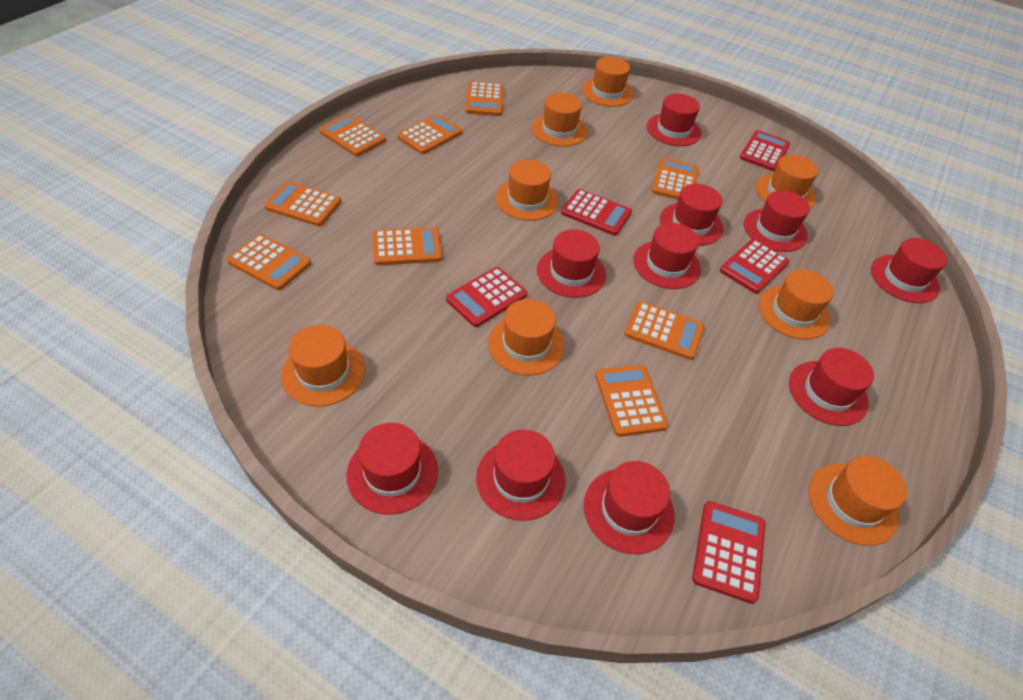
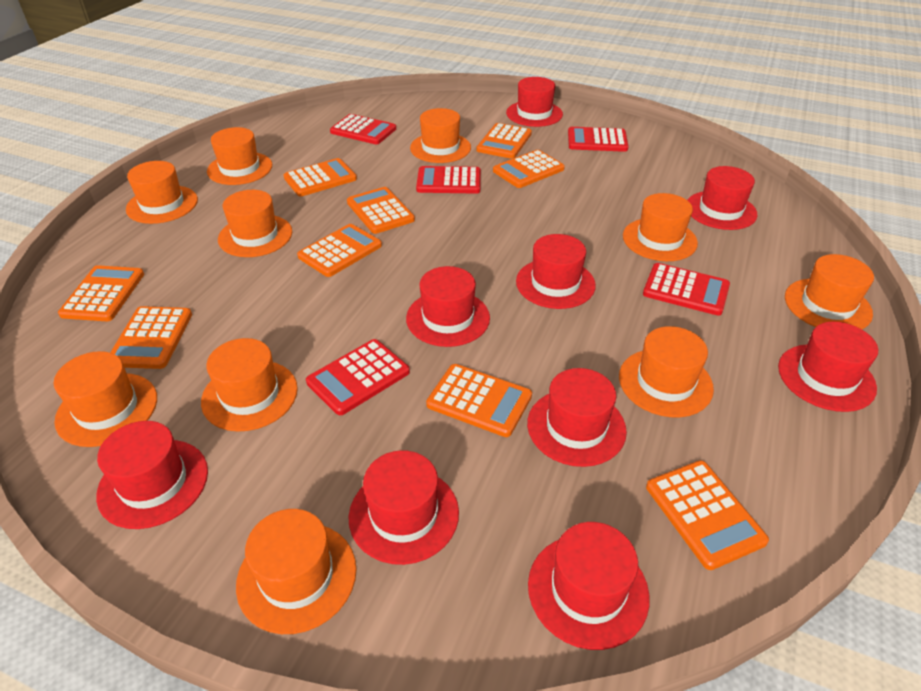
orange hat: 8 -> 10
red hat: 10 -> 9

